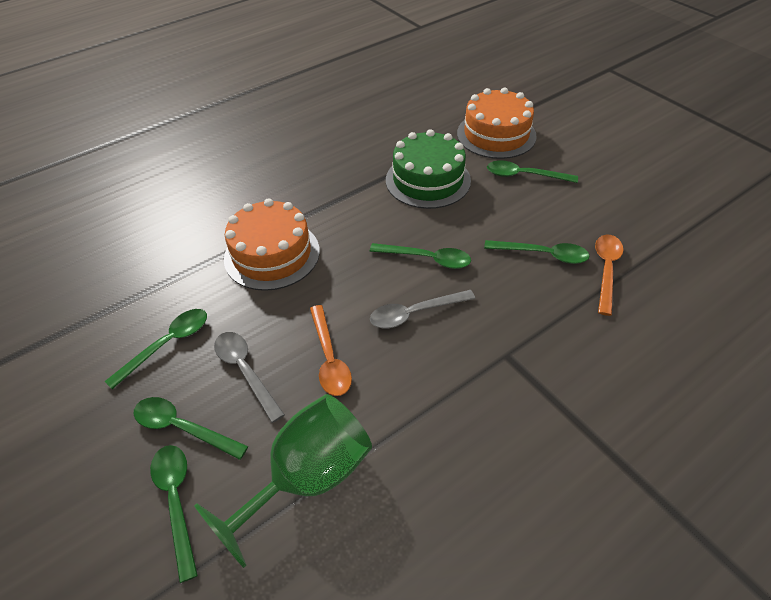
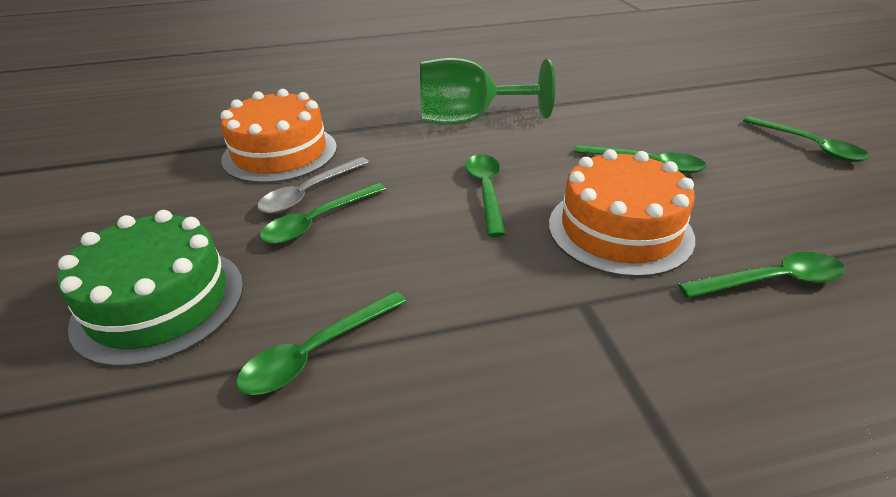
grey spoon: 2 -> 1
orange spoon: 2 -> 0

